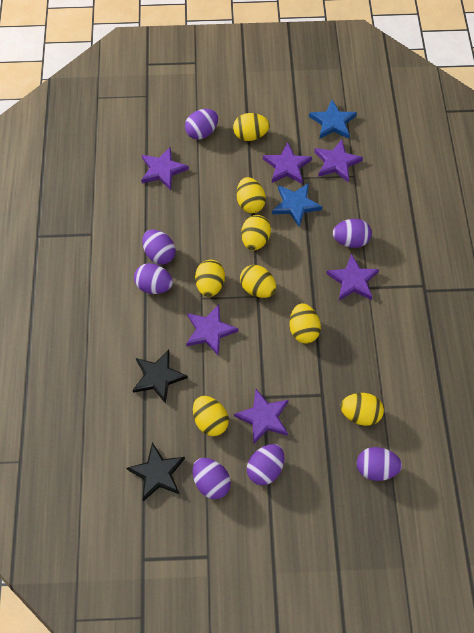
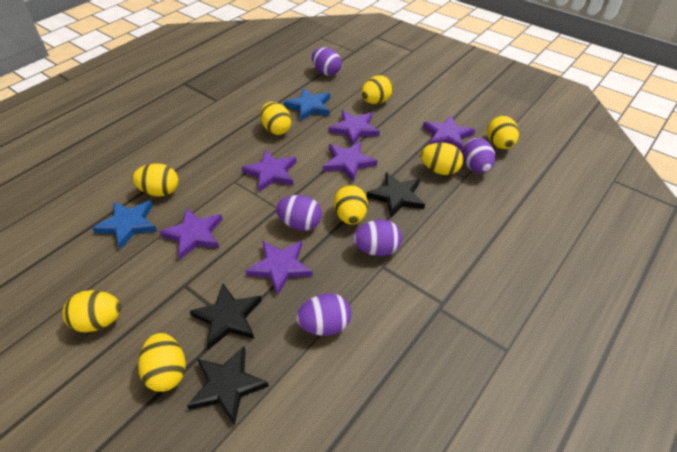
black star: 2 -> 3
purple egg: 7 -> 5

